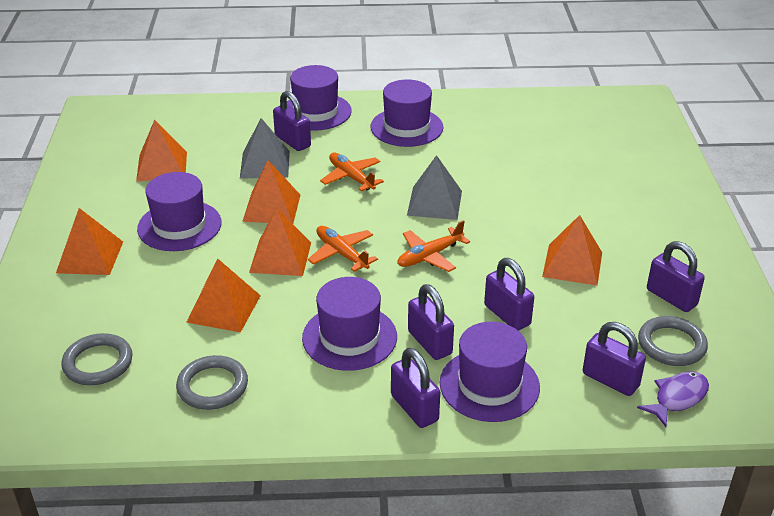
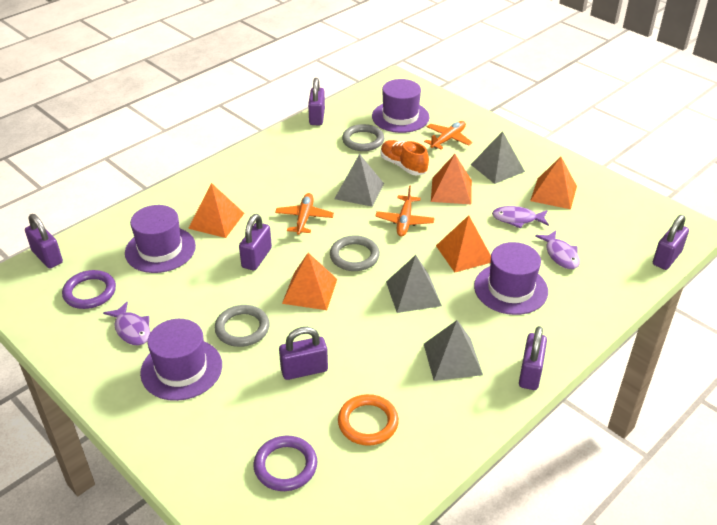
grey pyramid: 2 -> 4
orange pyramid: 6 -> 5
orange ring: 0 -> 1
orange shoe: 0 -> 1
purple fish: 1 -> 3
purple hat: 5 -> 4
purple ring: 0 -> 2

